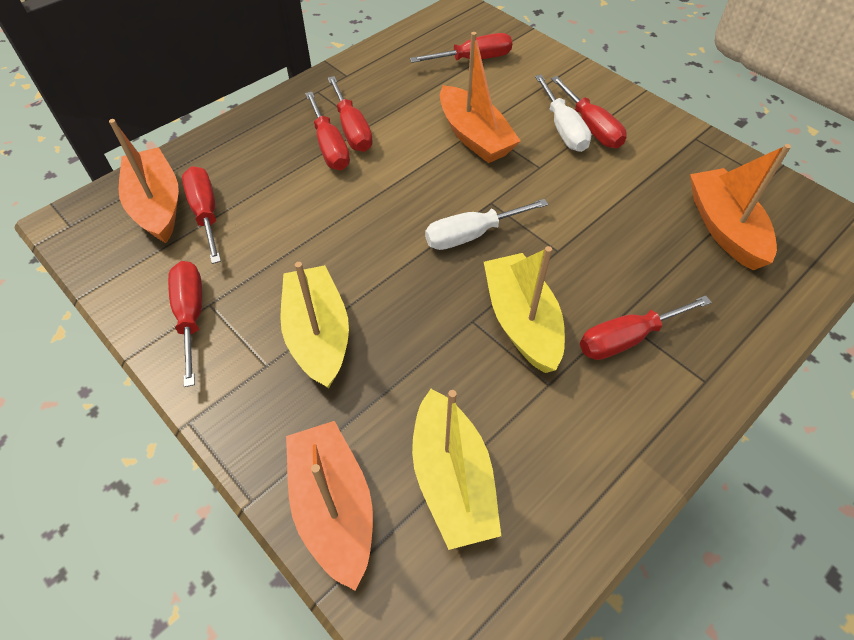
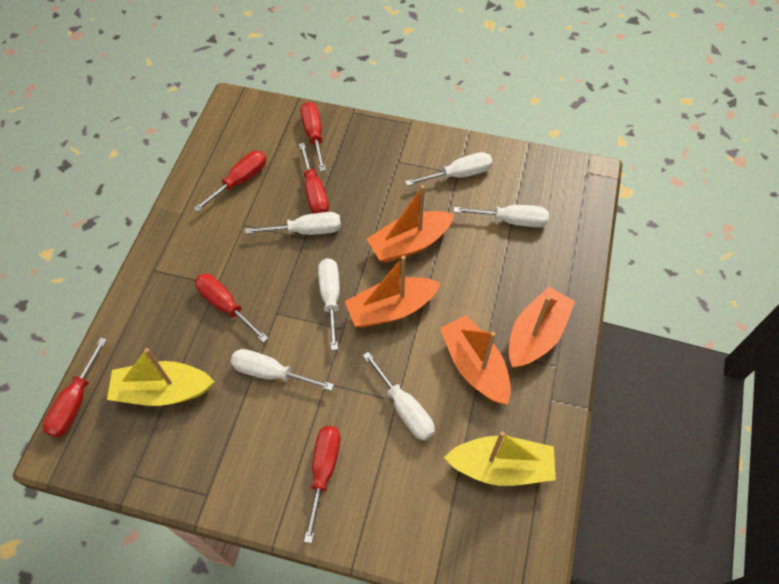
red screwdriver: 7 -> 6
white screwdriver: 2 -> 6
yellow boat: 3 -> 2

